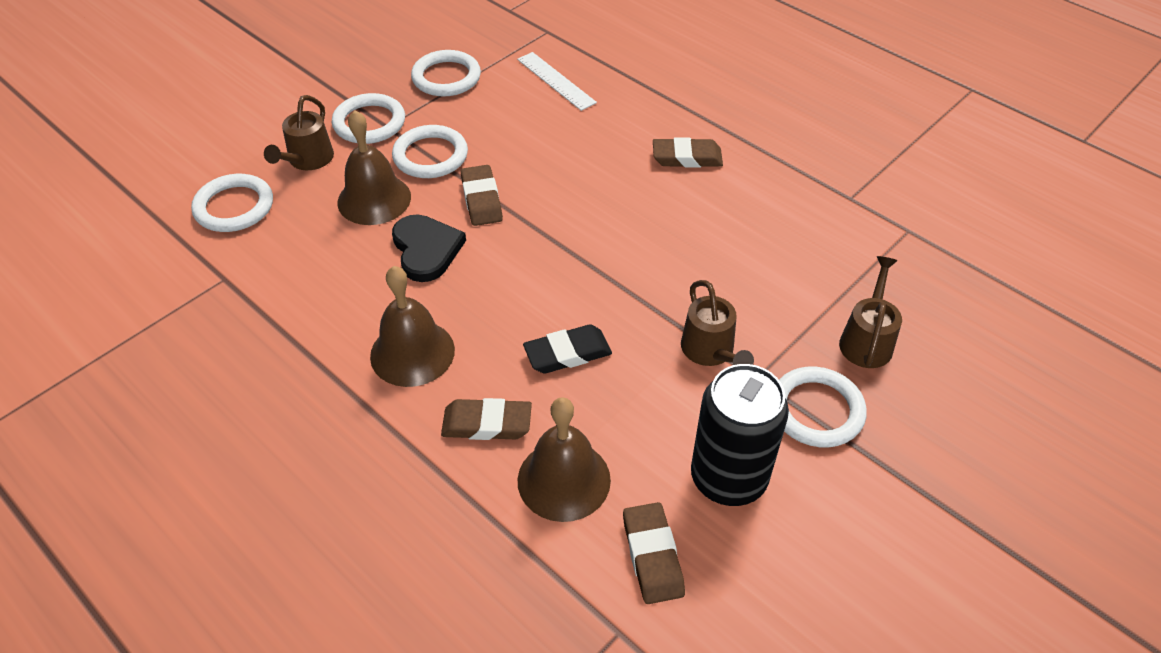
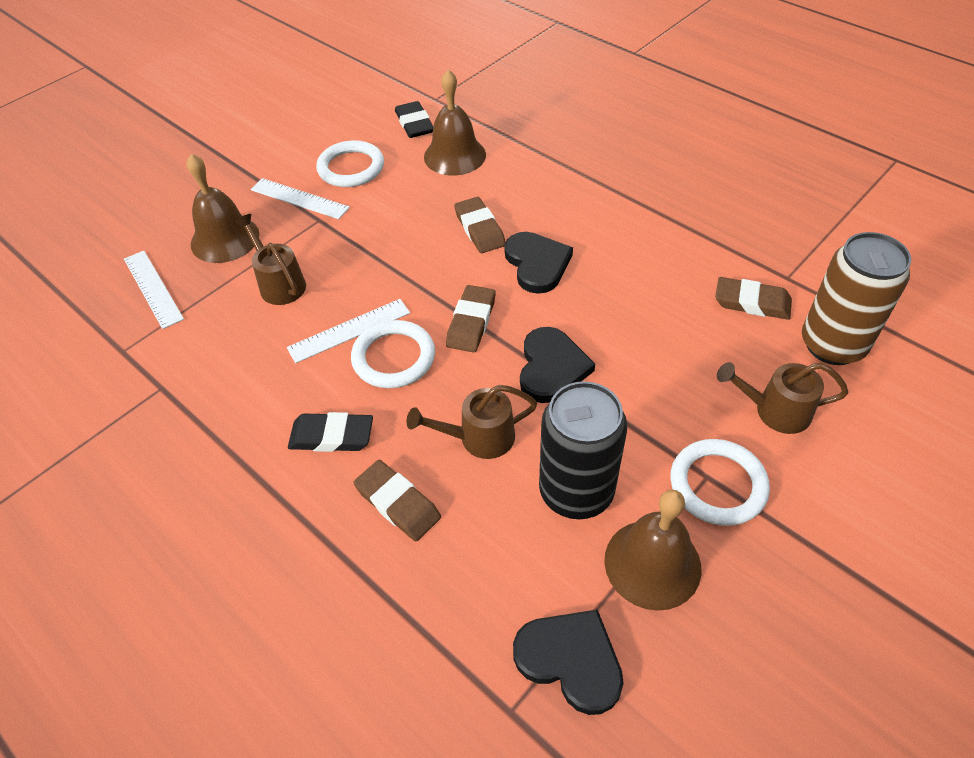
black eraser: 1 -> 2
black heart: 1 -> 3
brown can: 0 -> 1
white ring: 5 -> 3
white ruler: 1 -> 3

